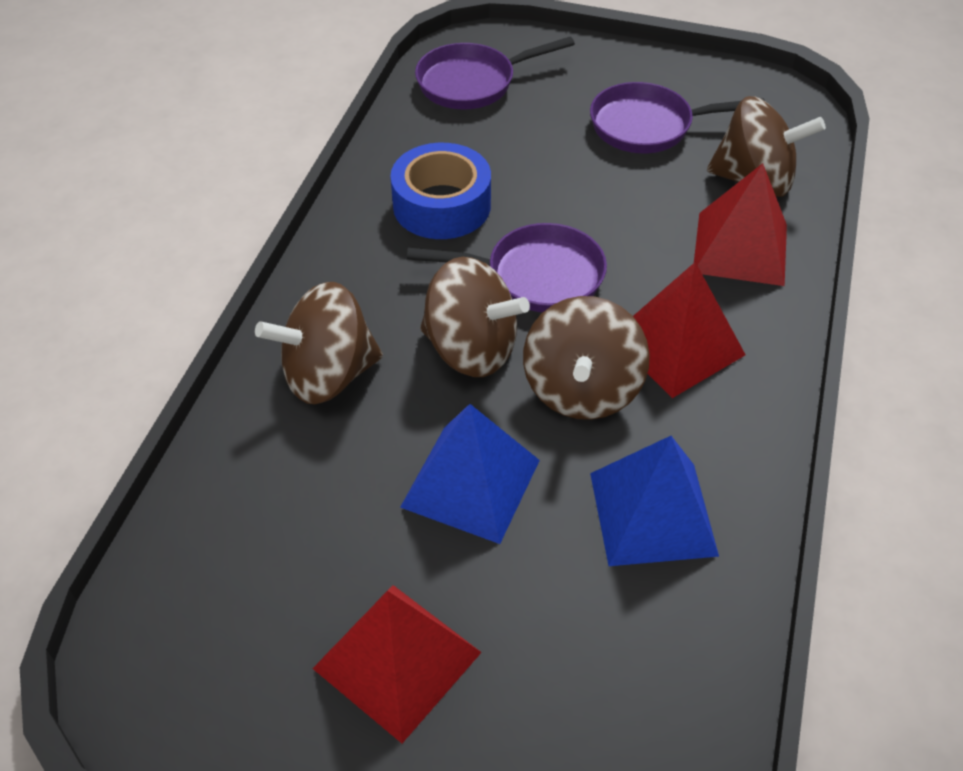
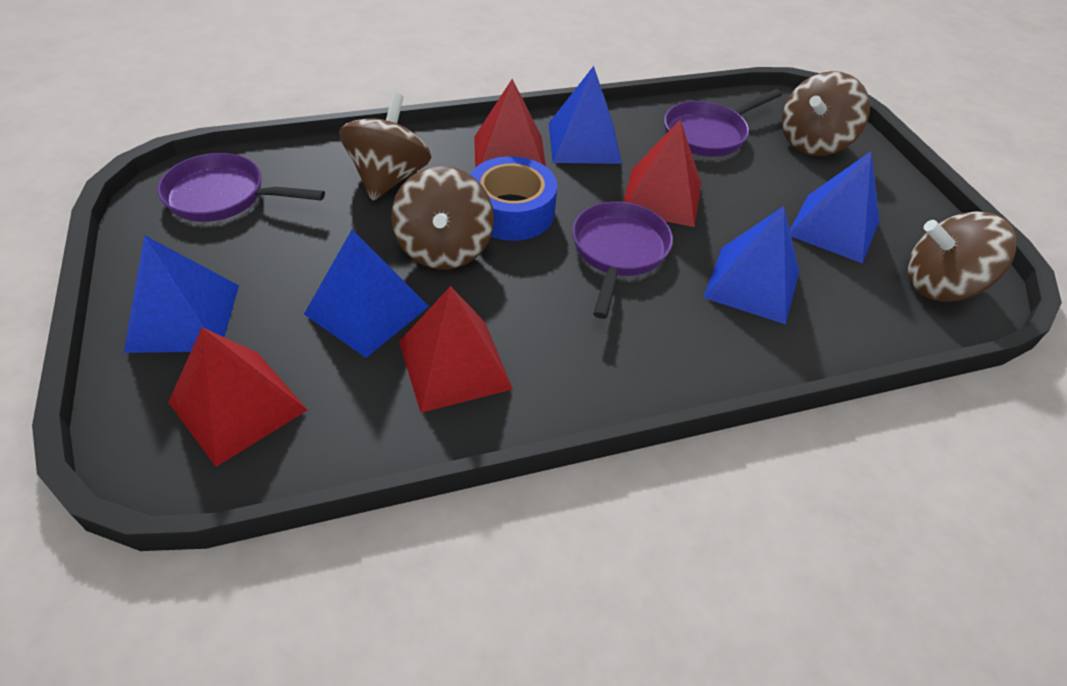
blue pyramid: 2 -> 5
red pyramid: 3 -> 4

